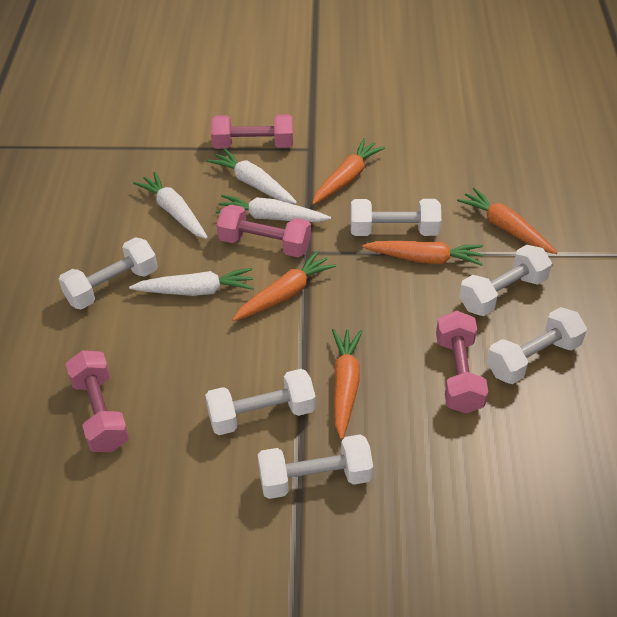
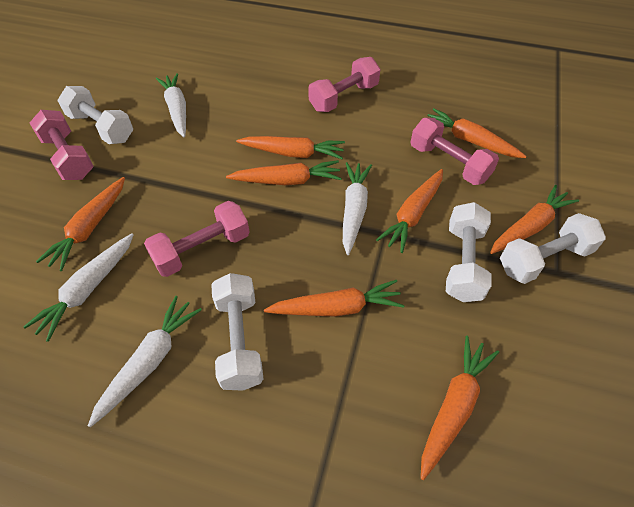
orange carrot: 5 -> 8
white dumbbell: 6 -> 4

